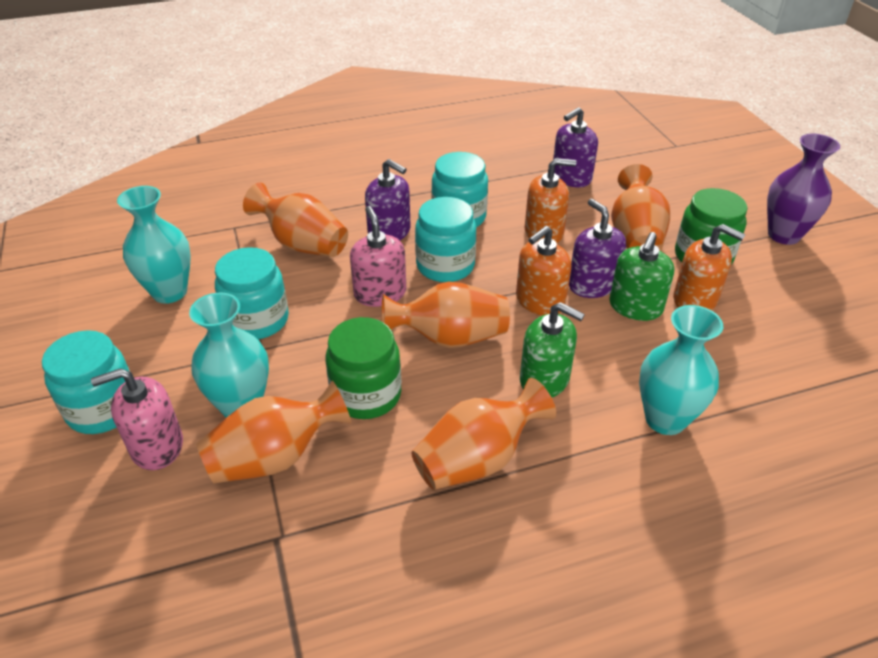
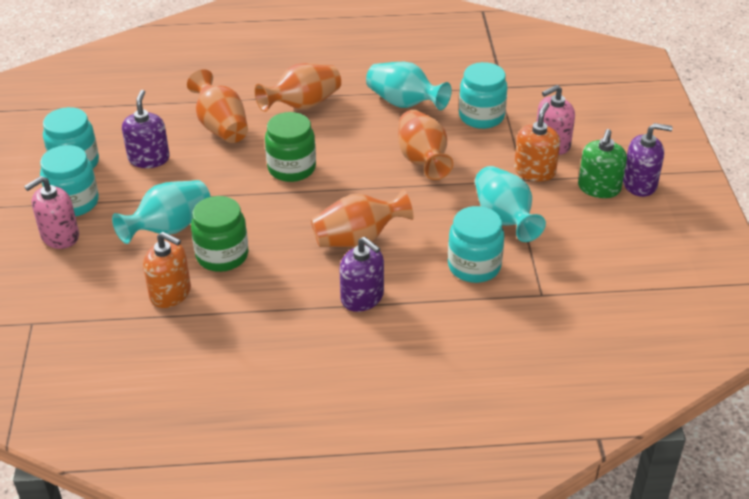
green soap dispenser: 2 -> 1
orange soap dispenser: 3 -> 2
orange vase: 5 -> 4
purple vase: 1 -> 0

